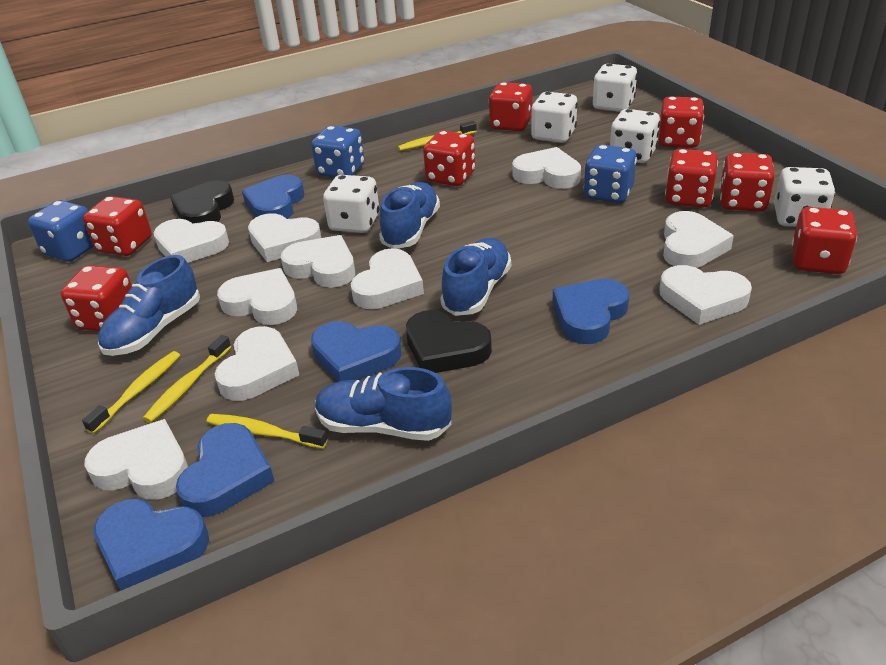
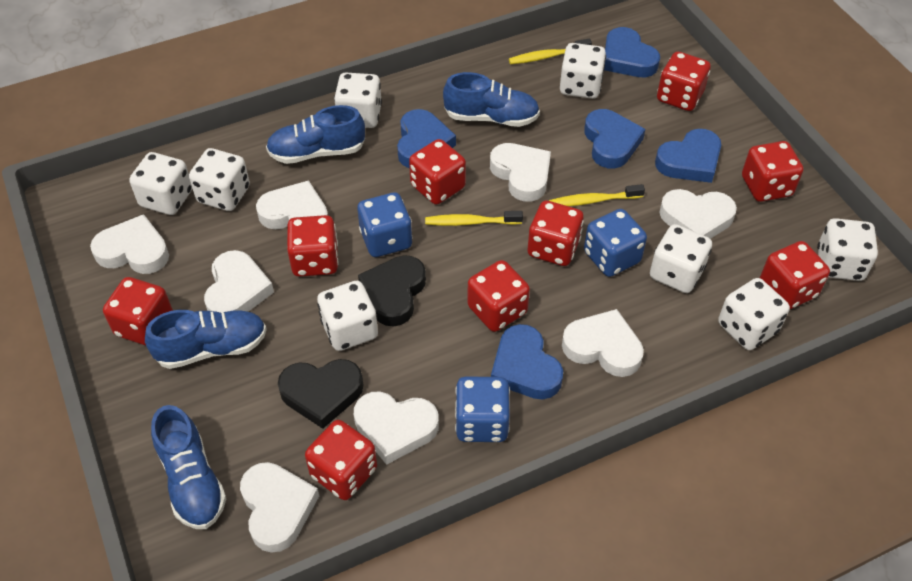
red dice: 8 -> 9
white dice: 5 -> 8
white heart: 10 -> 8
yellow toothbrush: 4 -> 3

